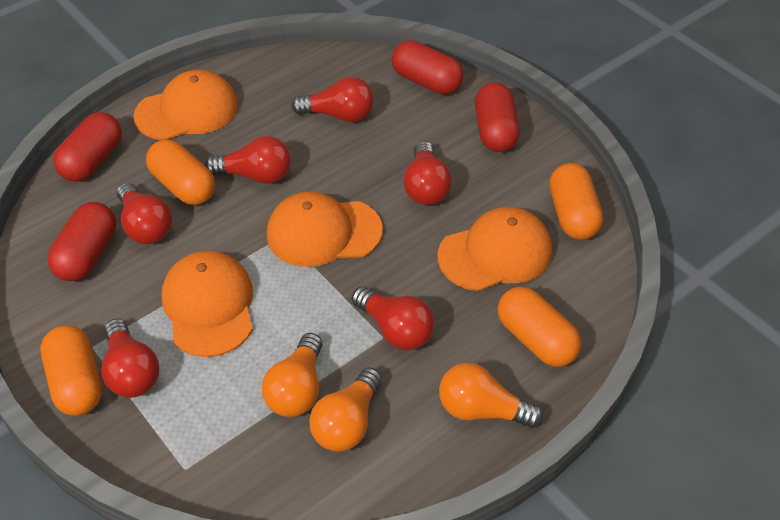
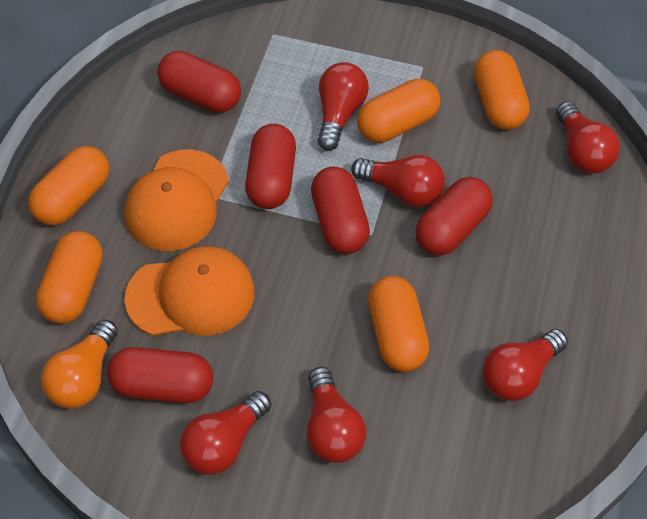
orange cap: 4 -> 2
orange capsule: 4 -> 5
orange light bulb: 3 -> 1
red capsule: 4 -> 5

